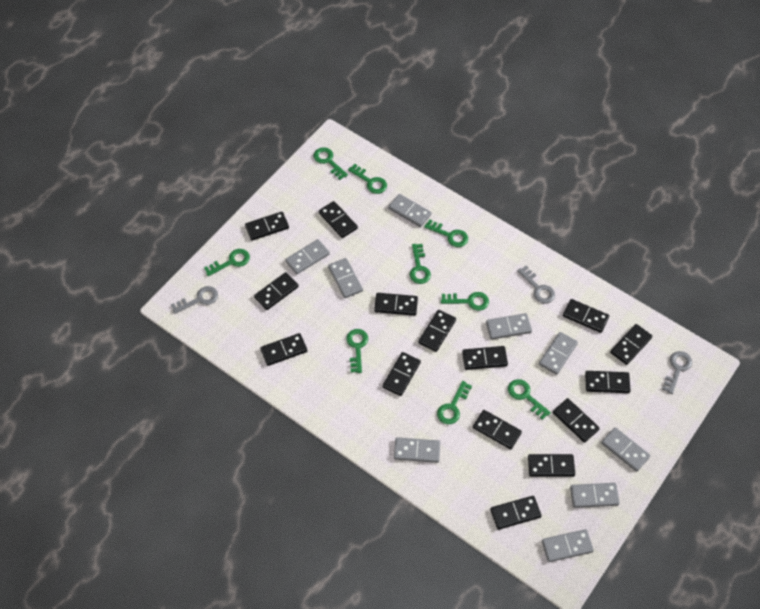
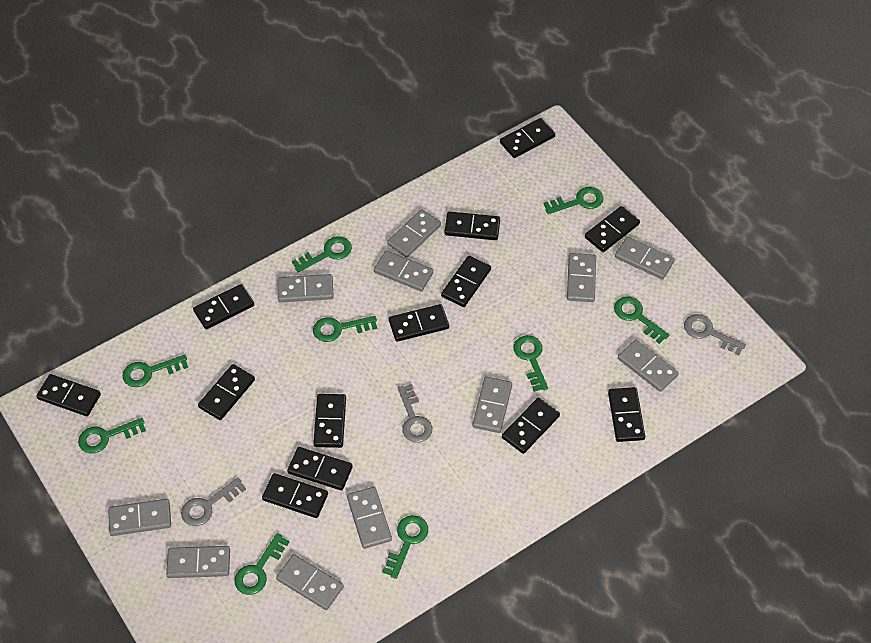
black domino: 15 -> 13
grey domino: 9 -> 11

